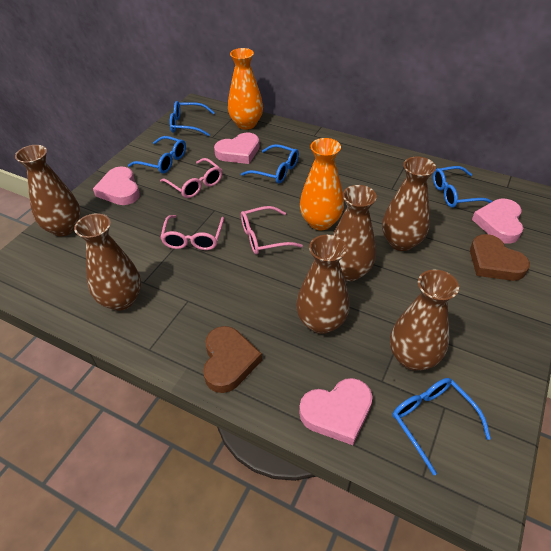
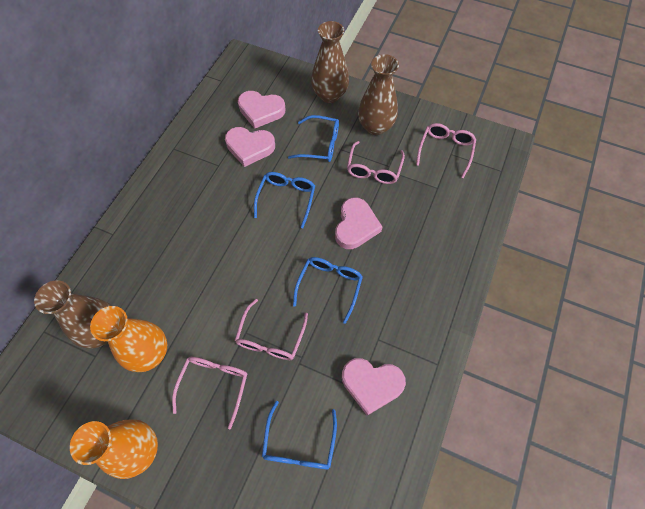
blue glasses: 5 -> 4
brown heart: 2 -> 0
brown vase: 6 -> 3
pink glasses: 3 -> 4

